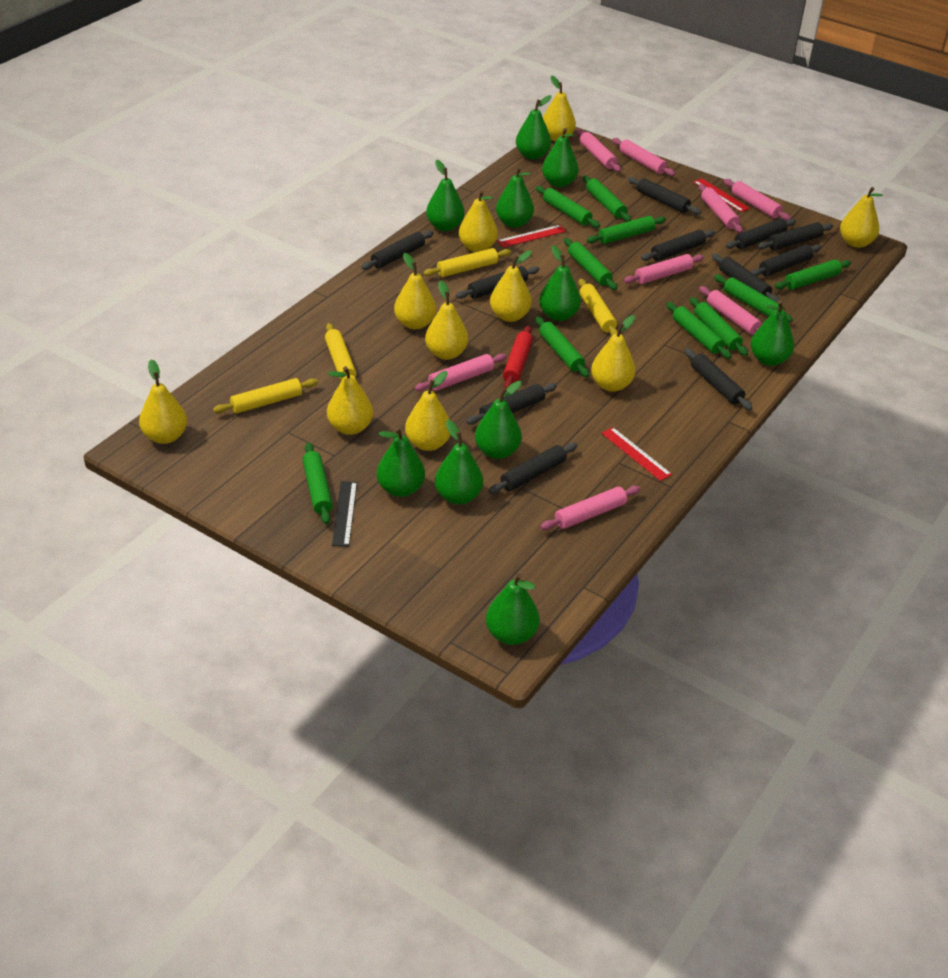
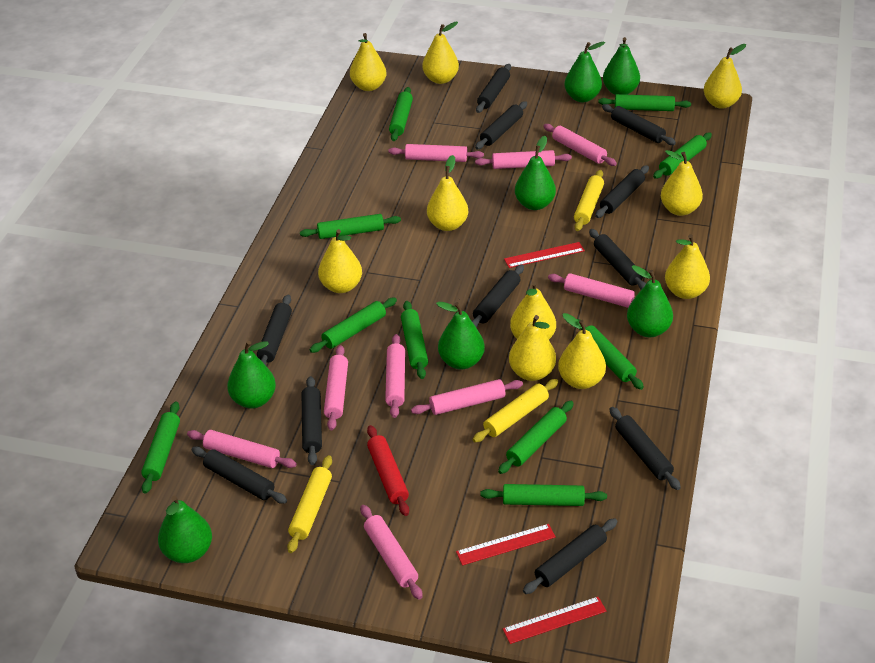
black ruler: 1 -> 0
green pear: 10 -> 7
pink rolling pin: 8 -> 9
yellow rolling pin: 4 -> 3

